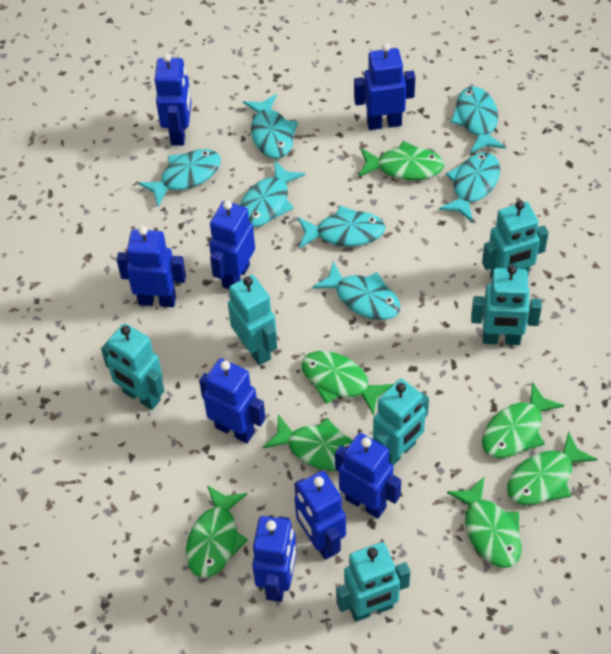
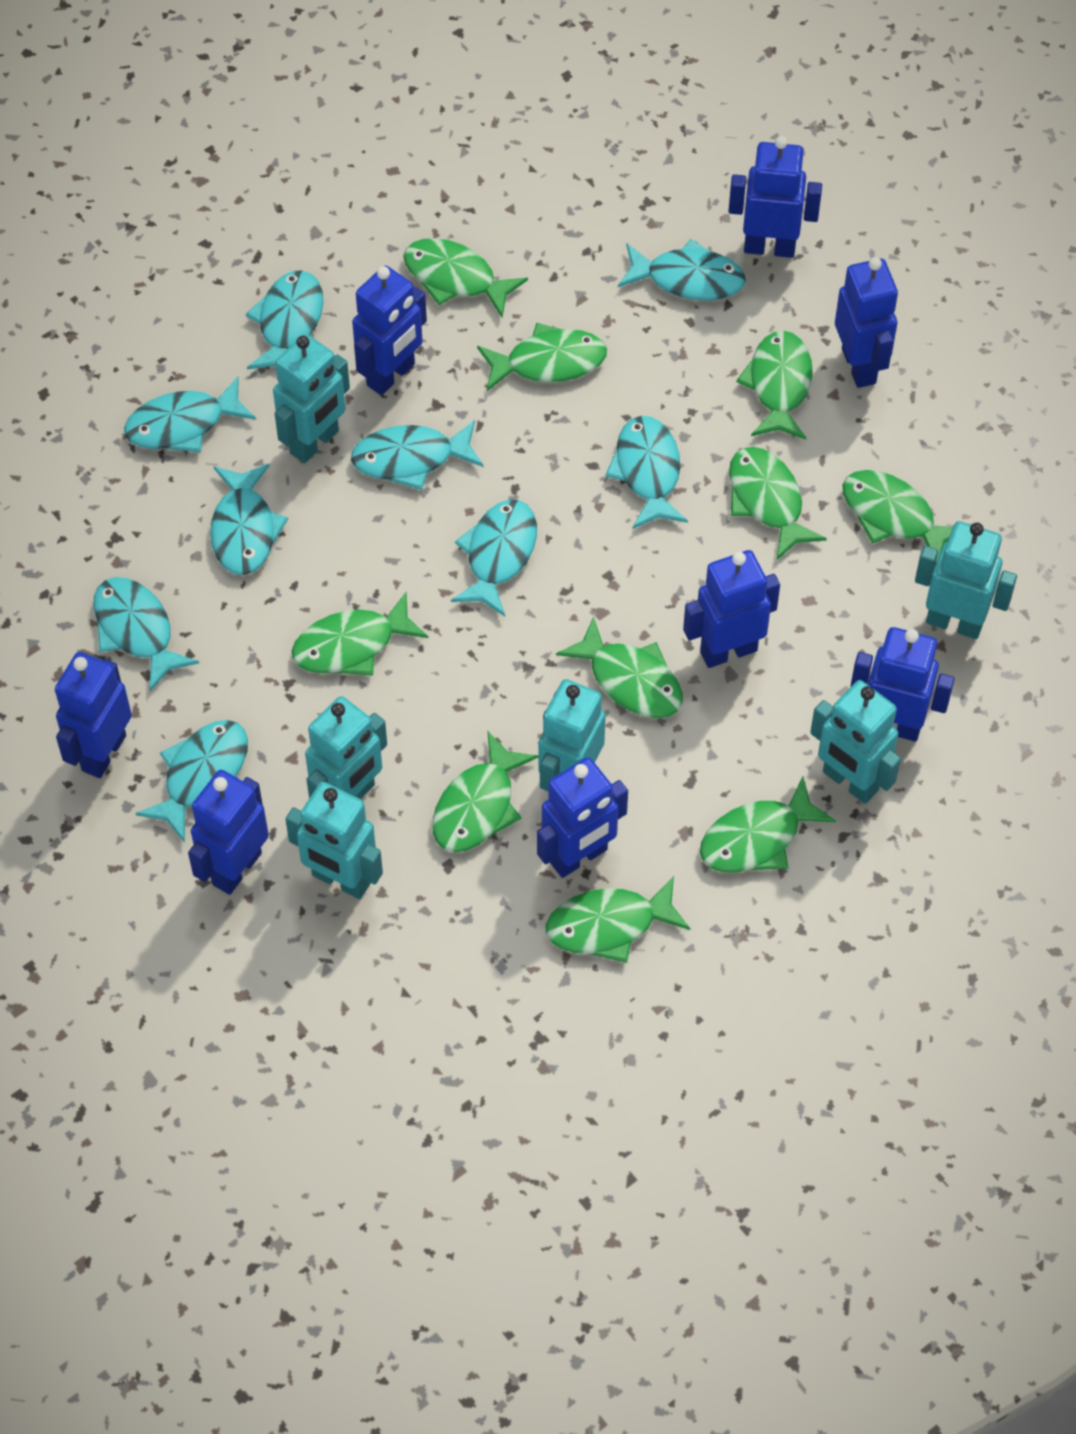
green fish: 7 -> 10
turquoise fish: 7 -> 9

